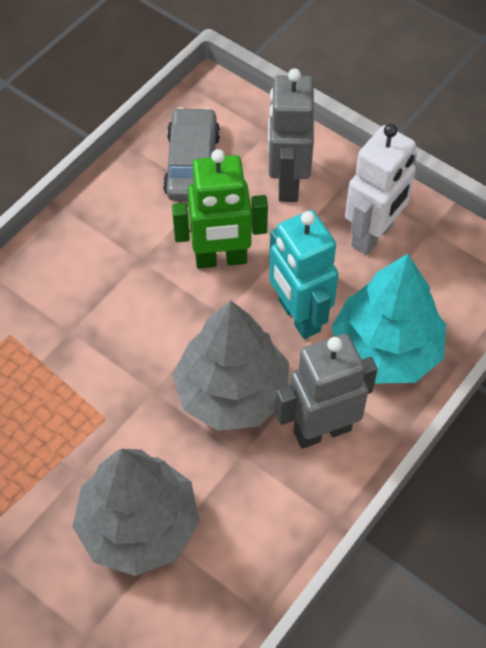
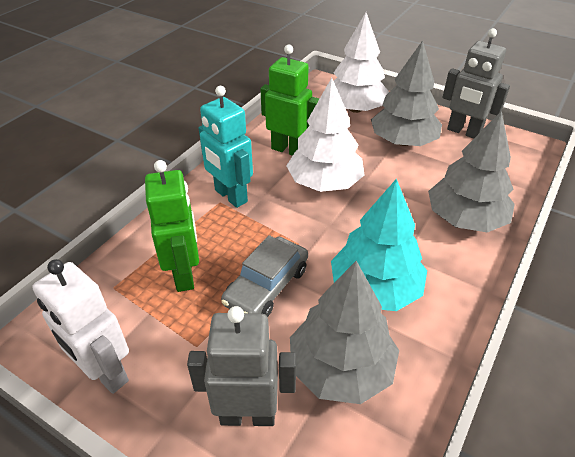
green robot: 1 -> 2
grey tree: 2 -> 3
white tree: 0 -> 2

